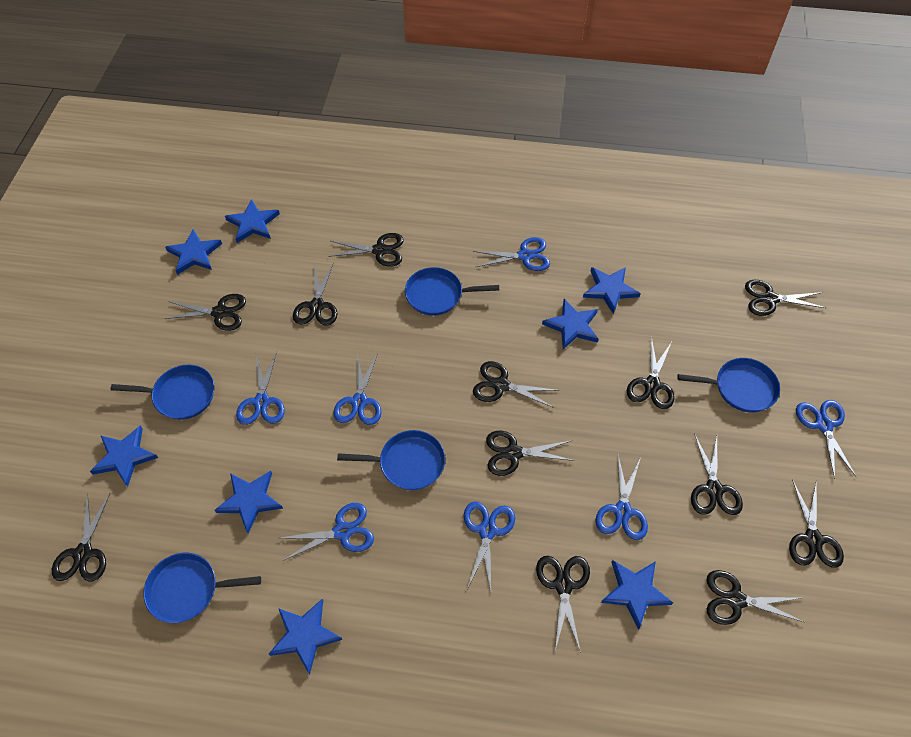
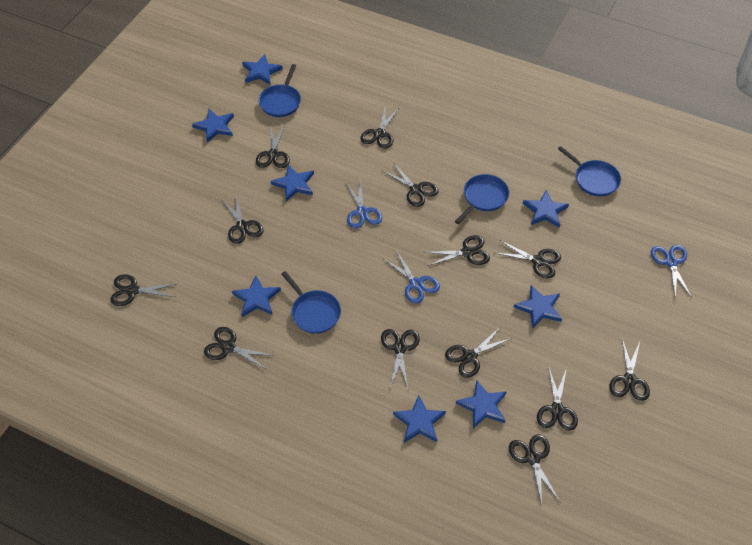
black scissors: 12 -> 13
blue pan: 5 -> 4
blue scissors: 7 -> 3

